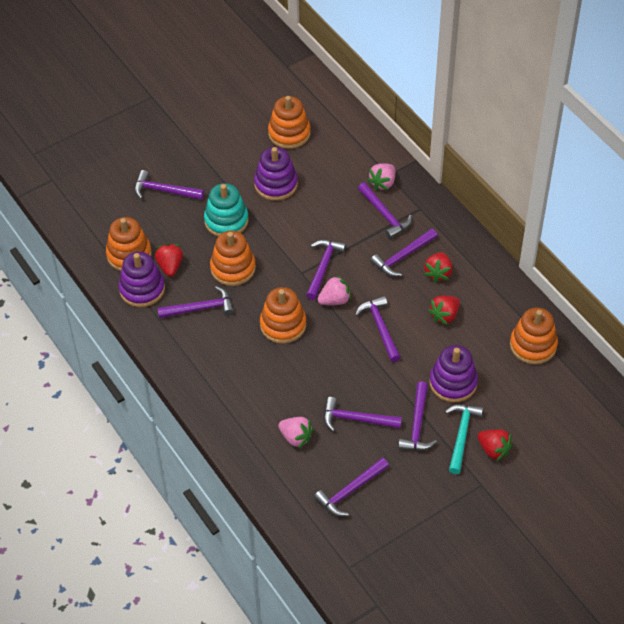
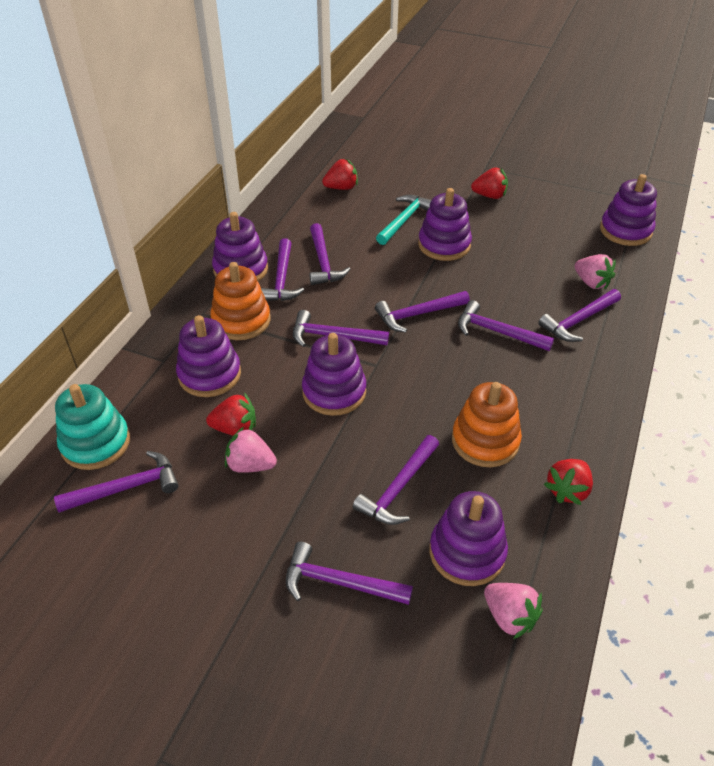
orange stacking toy: 5 -> 2
purple stacking toy: 3 -> 6

